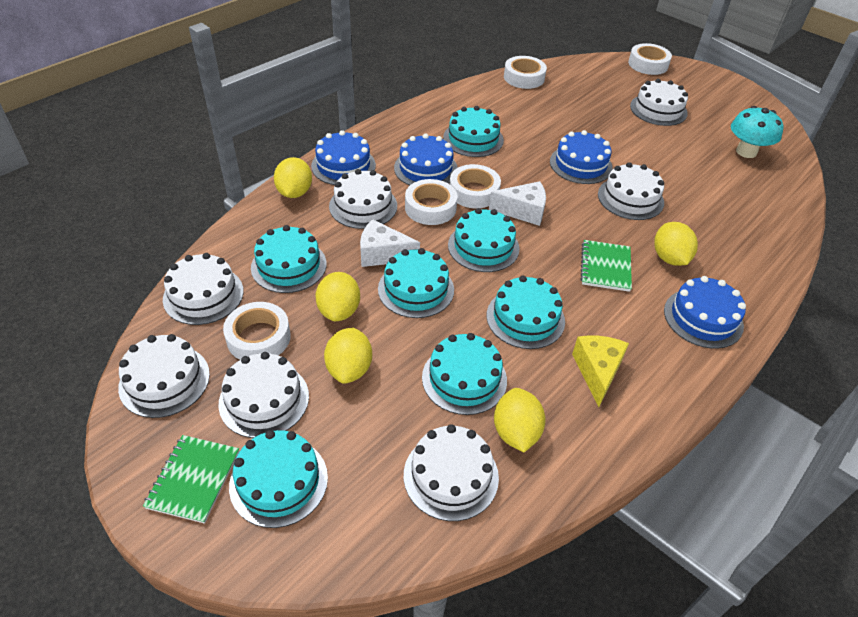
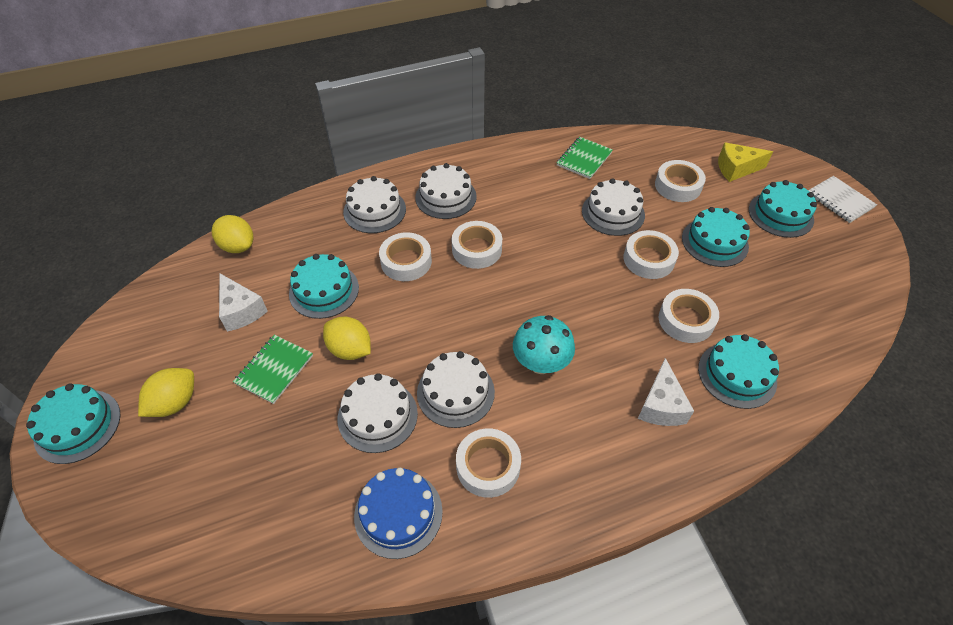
blue cake: 4 -> 1
turquoise cake: 7 -> 5
white cake: 7 -> 5
white notebook: 0 -> 1
white tape: 5 -> 6
yellow lemon: 5 -> 3

